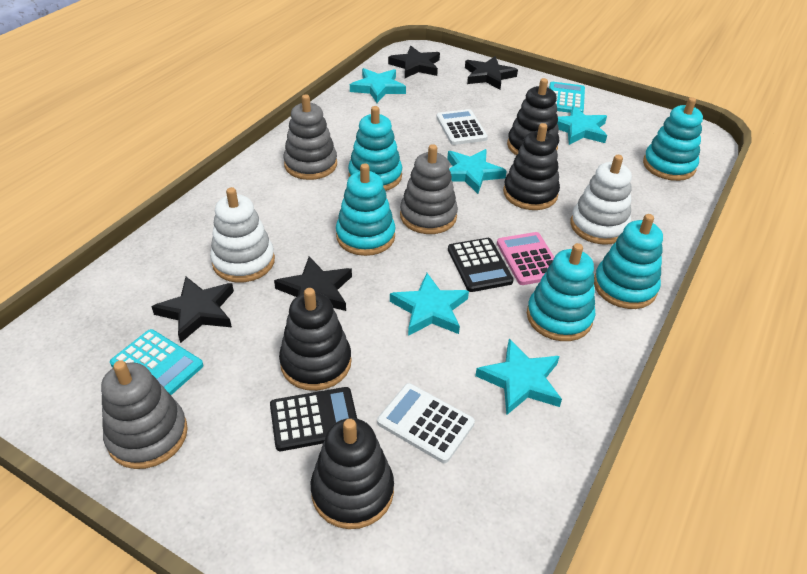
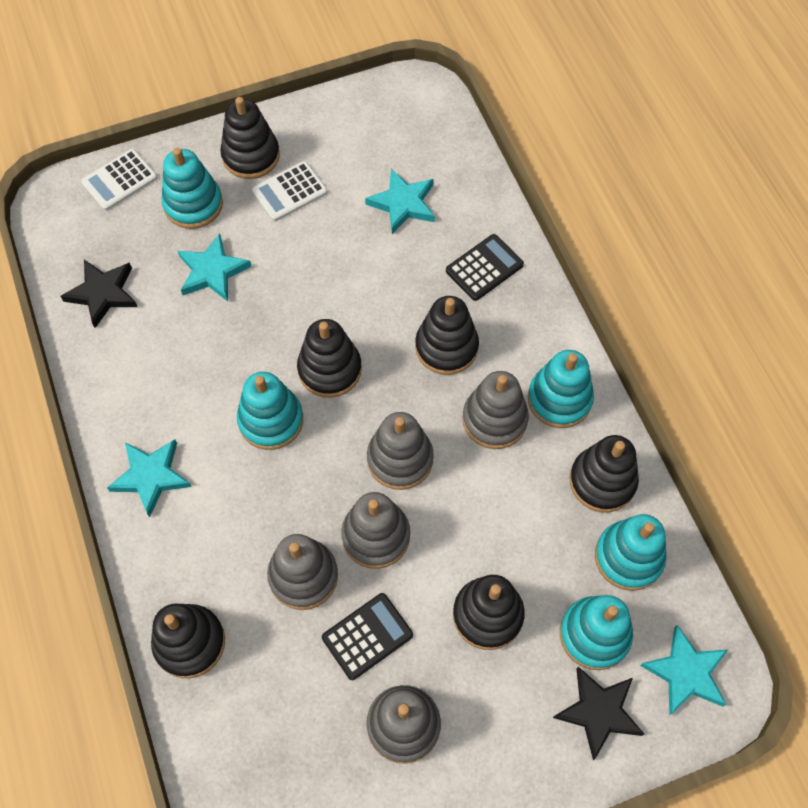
black stacking toy: 4 -> 6
black star: 4 -> 2
grey stacking toy: 3 -> 5
pink calculator: 1 -> 0
turquoise calculator: 2 -> 0
turquoise star: 5 -> 4
white stacking toy: 2 -> 0

